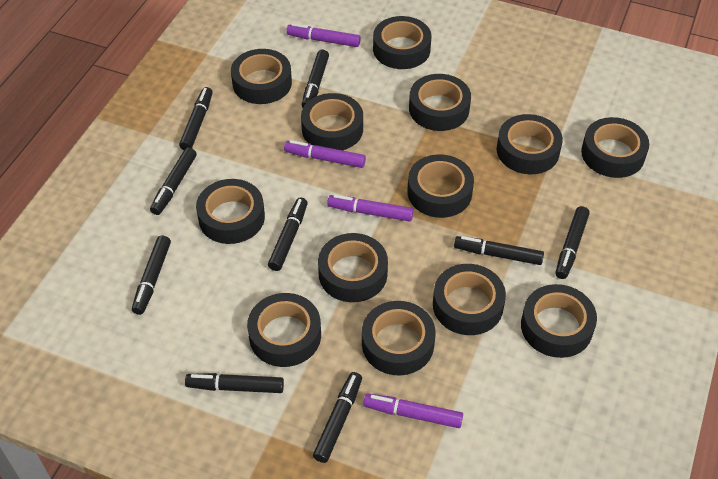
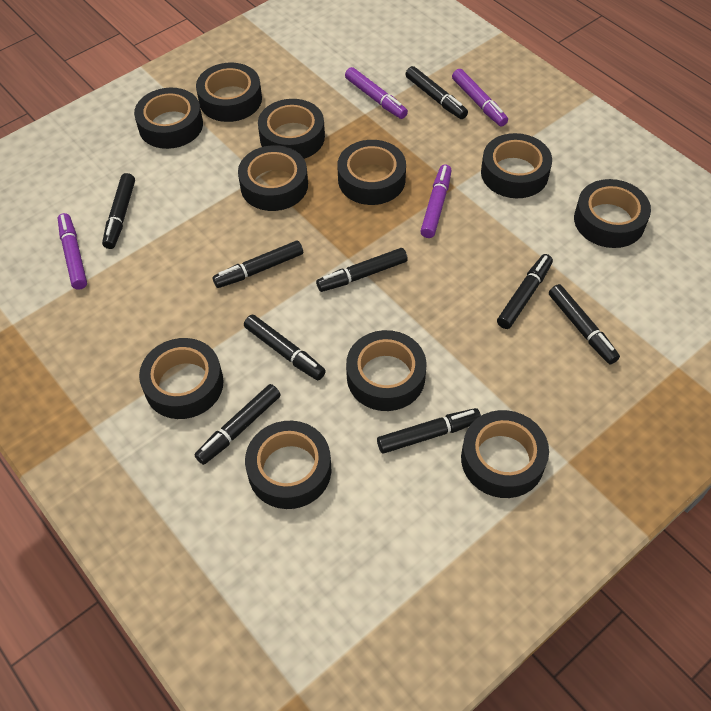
black tape: 13 -> 11

